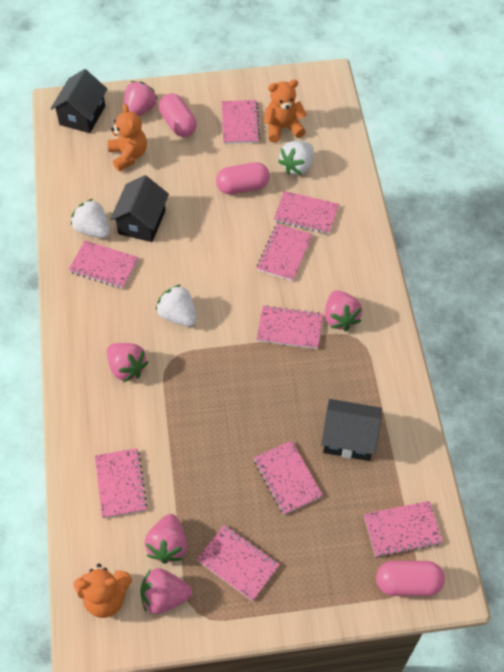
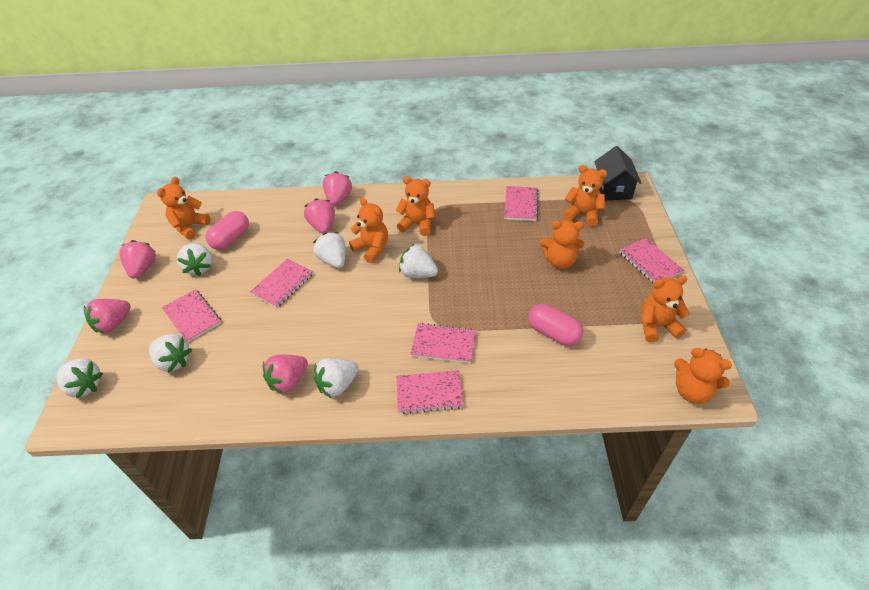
black house: 3 -> 1
orange teddy bear: 3 -> 7
pink capsule: 3 -> 2
pink notebook: 9 -> 6
white strawberry: 3 -> 6

